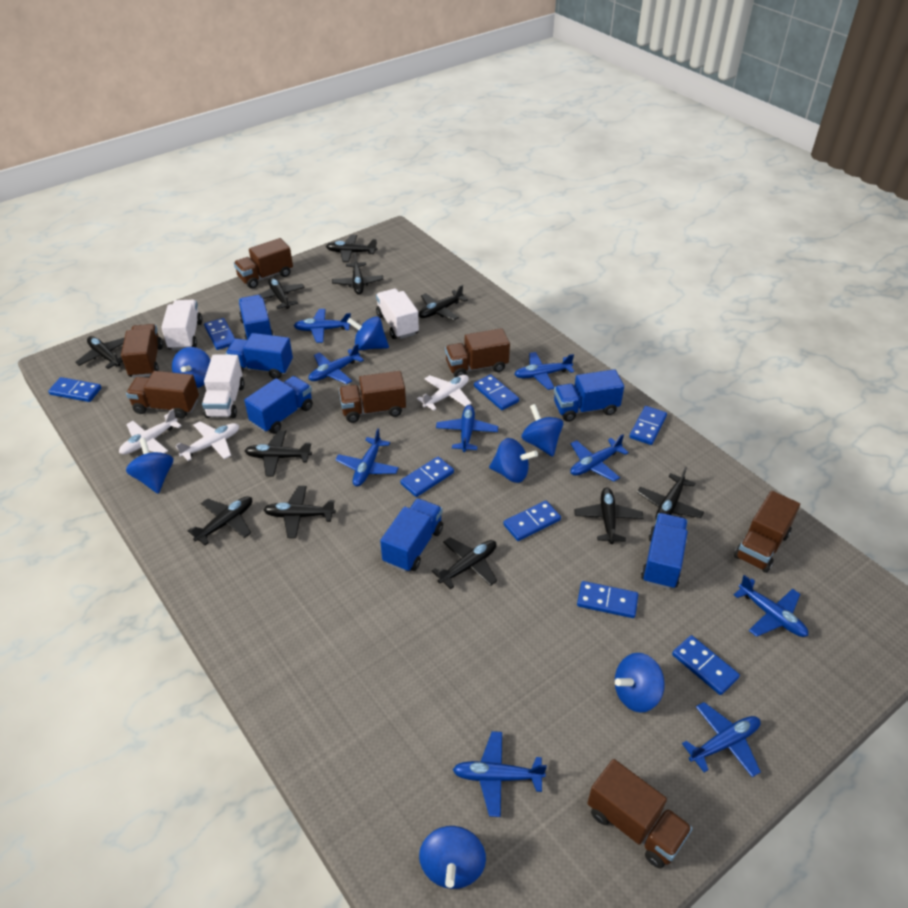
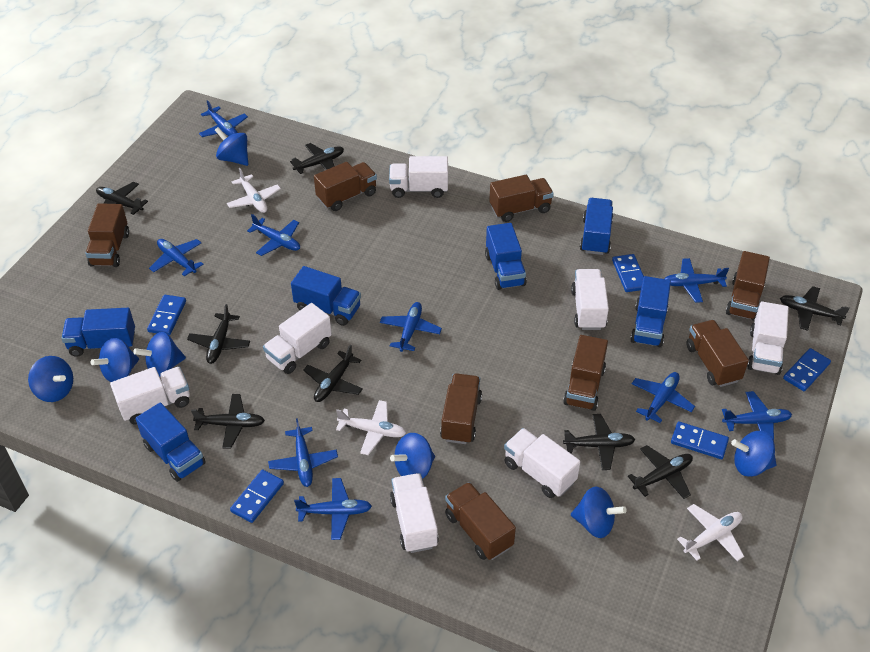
black plane: 11 -> 8
blue domino: 8 -> 5
brown truck: 7 -> 8
white truck: 3 -> 7

